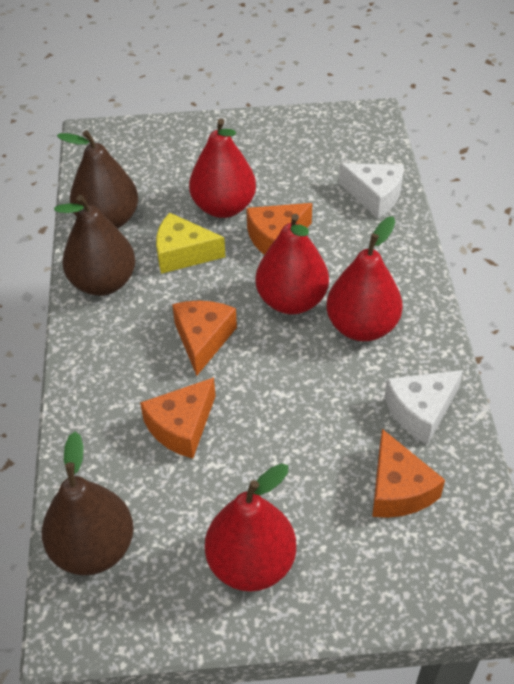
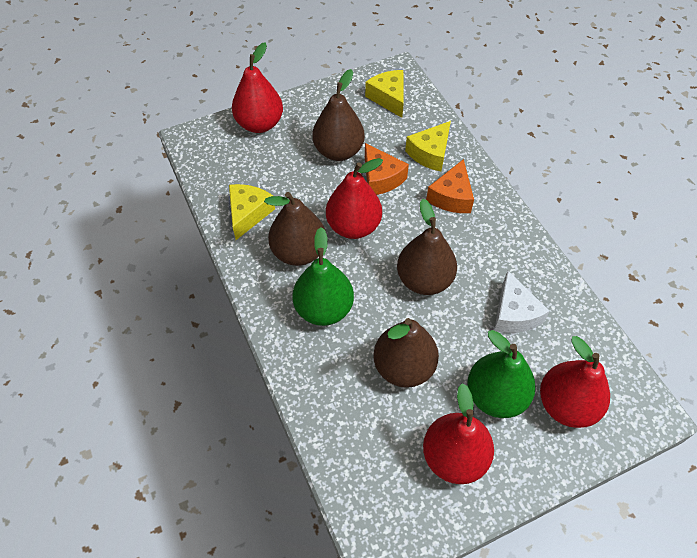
brown pear: 3 -> 4
green pear: 0 -> 2
orange cheese: 4 -> 2
white cheese: 2 -> 1
yellow cheese: 1 -> 3

